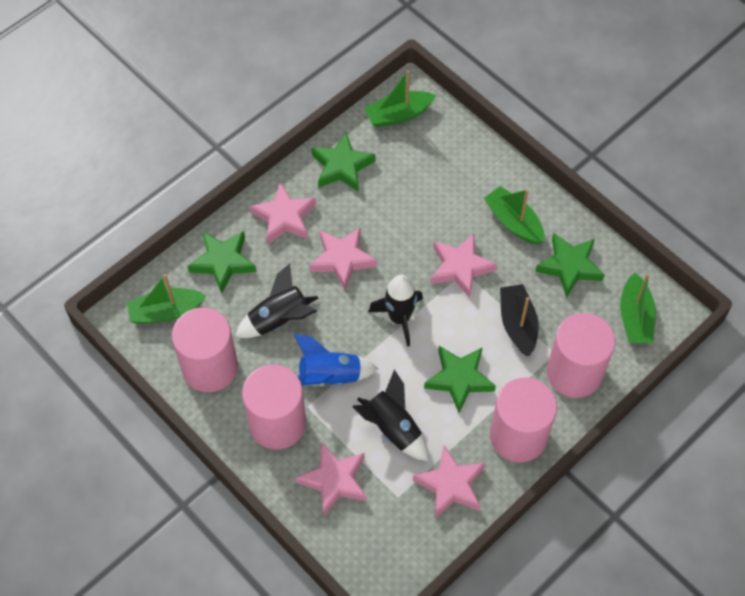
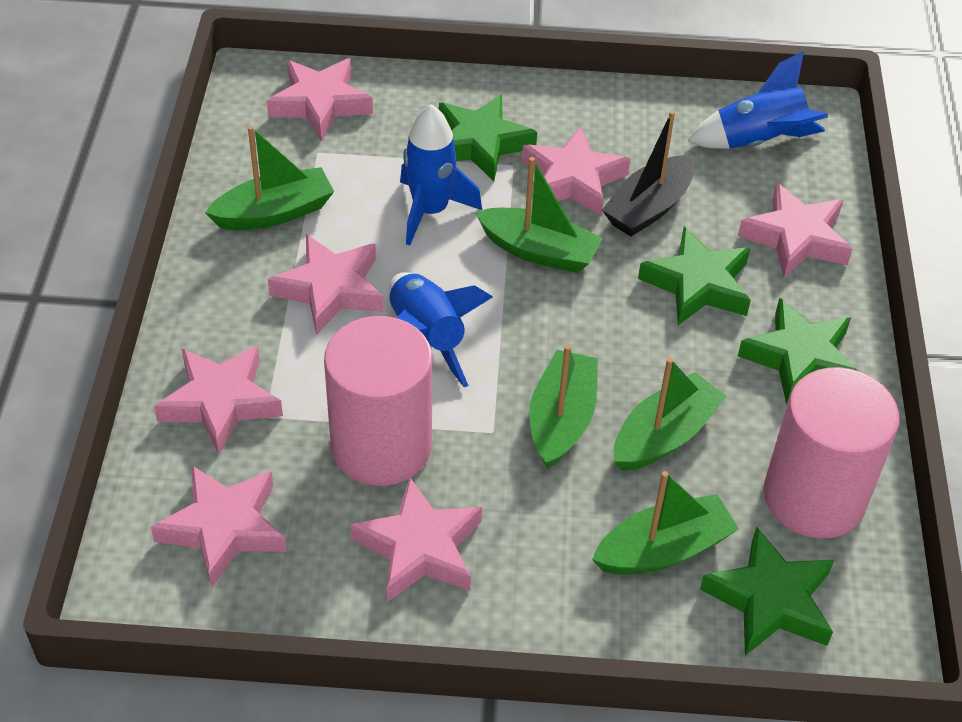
black rocket: 3 -> 0
blue rocket: 1 -> 3
green boat: 4 -> 5
pink cylinder: 4 -> 2
pink star: 5 -> 7

